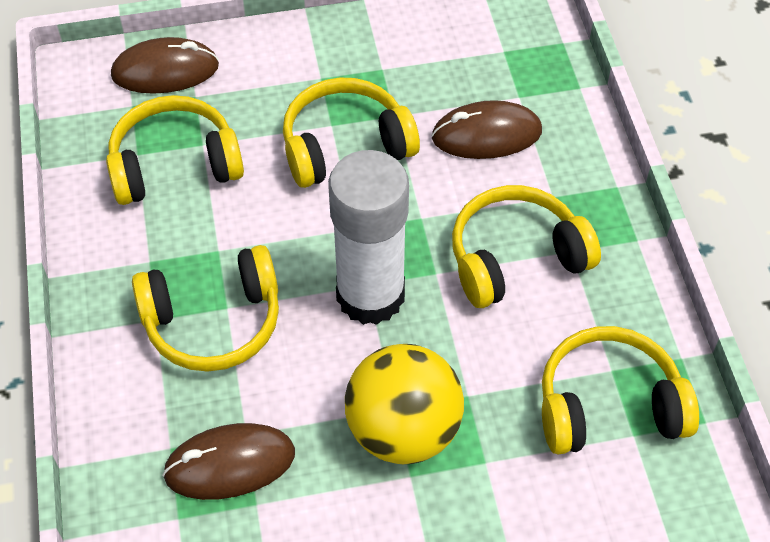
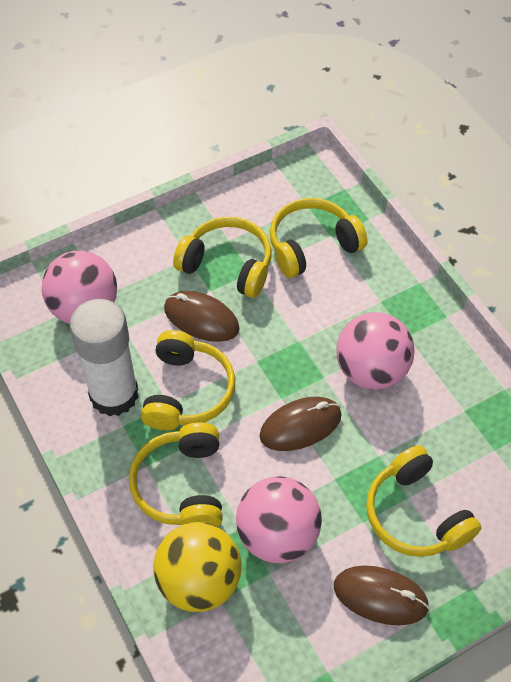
pink ball: 0 -> 3

